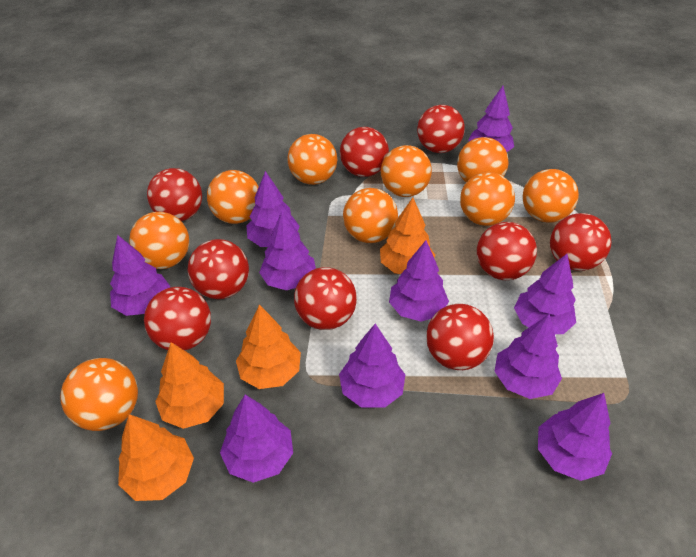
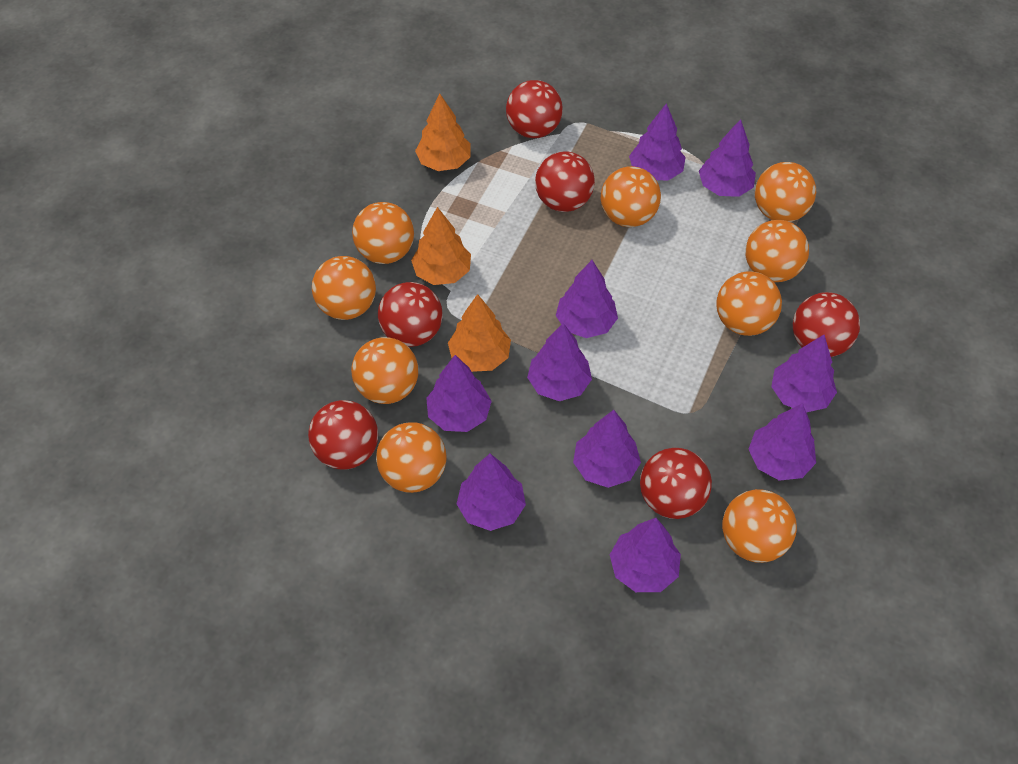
orange tree: 4 -> 3
red ball: 9 -> 6

